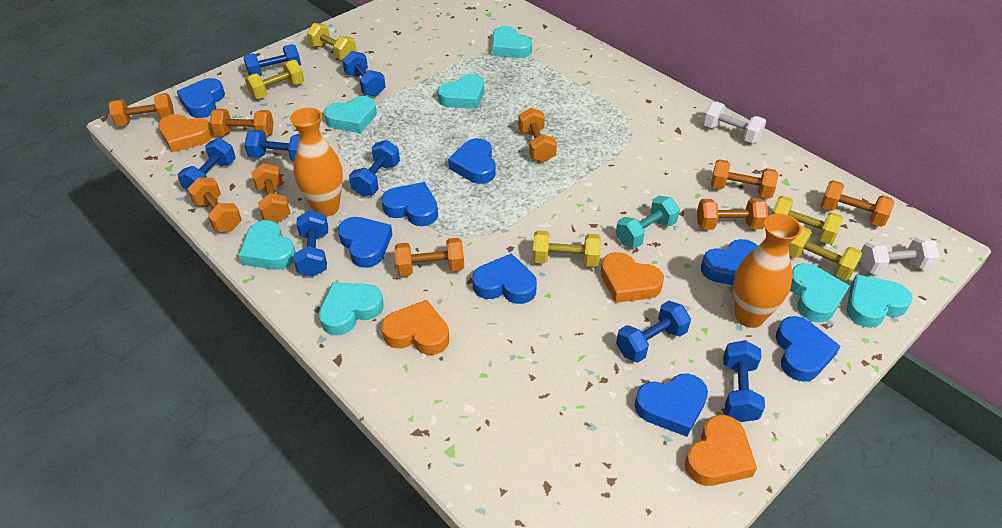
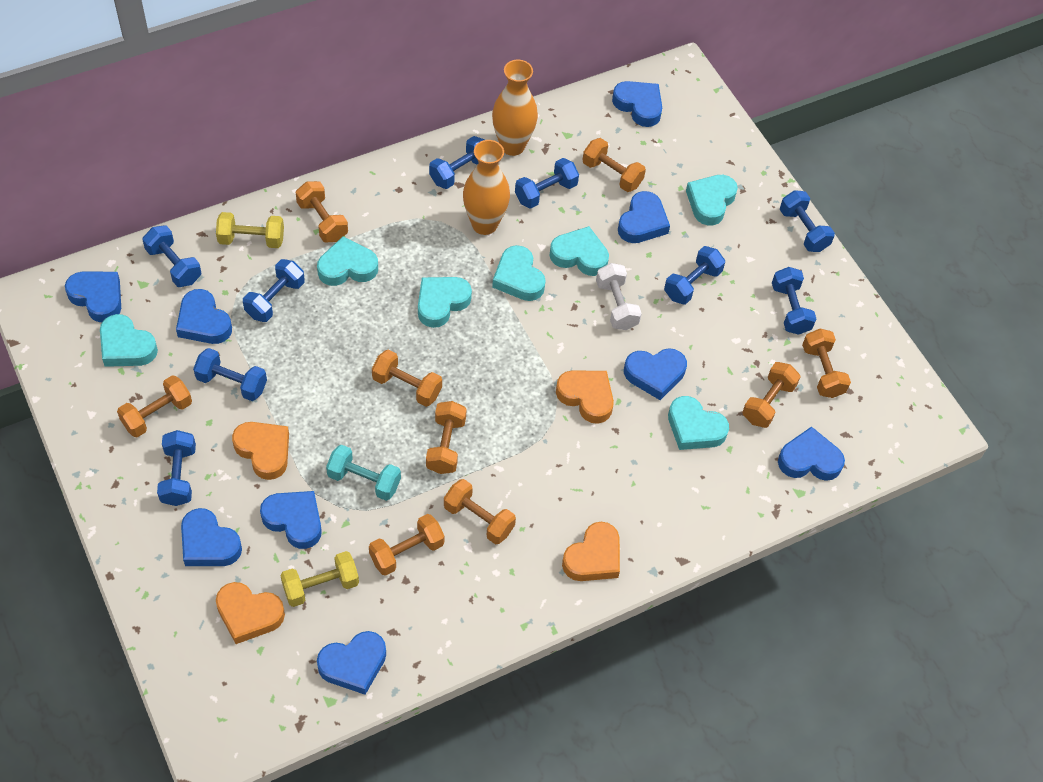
blue dumbbell: 8 -> 9
blue heart: 8 -> 9
white dumbbell: 2 -> 1
yellow dumbbell: 5 -> 2

